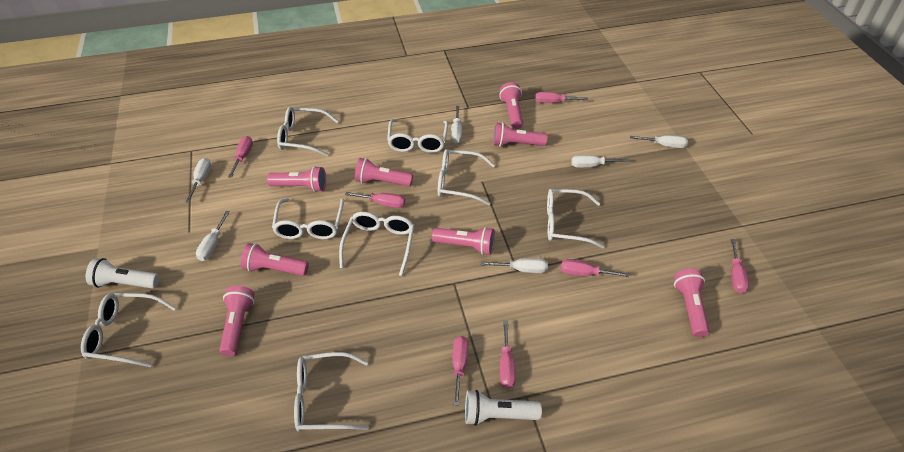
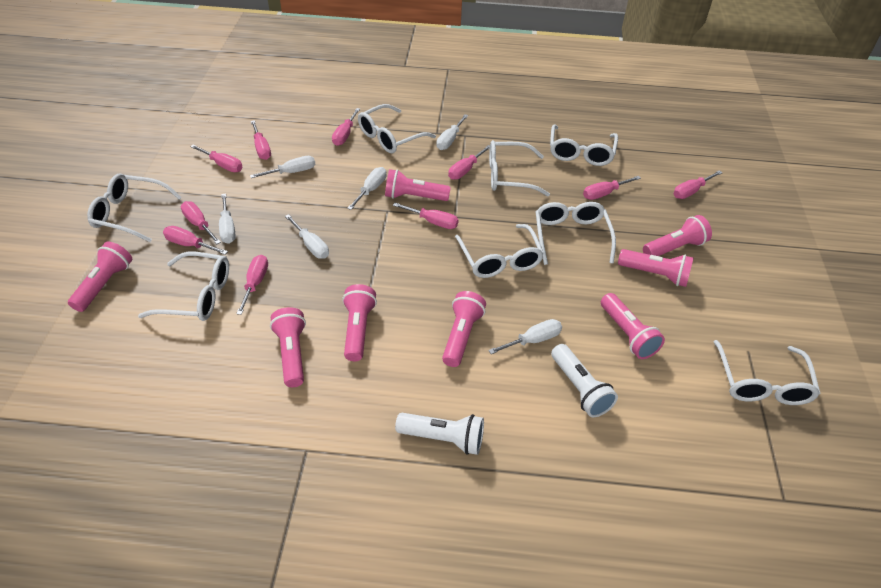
pink screwdriver: 7 -> 10

